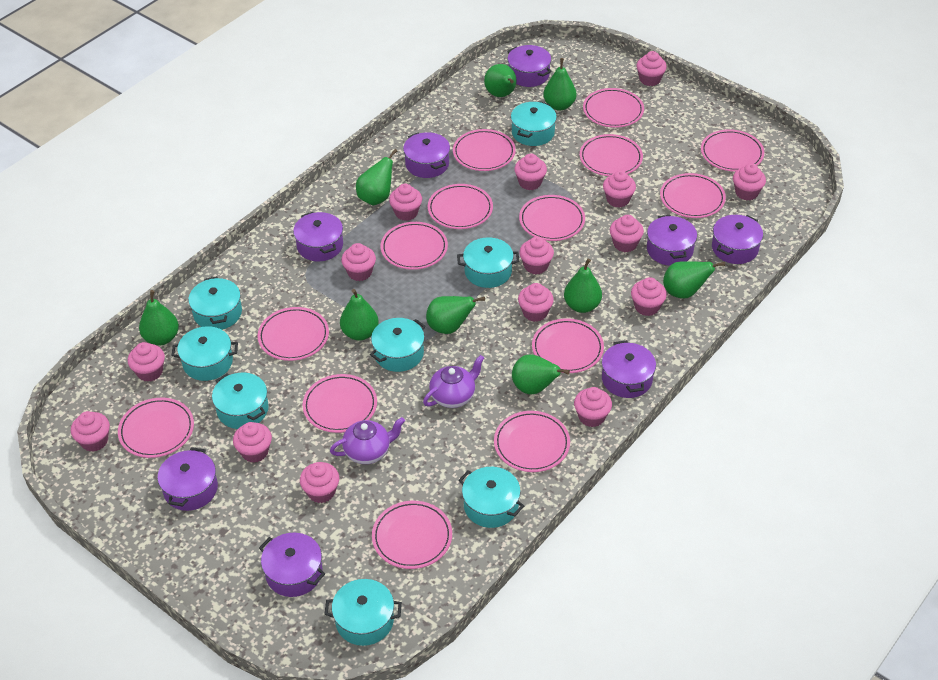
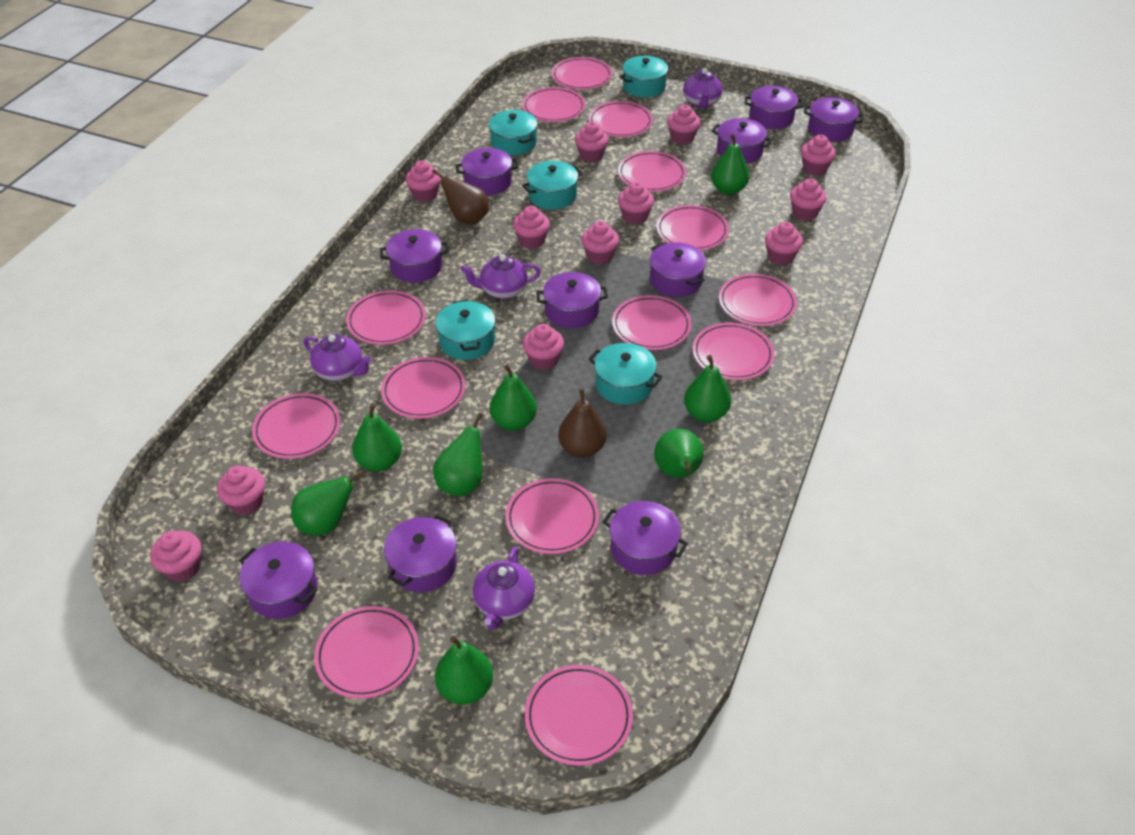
brown pear: 0 -> 2
green pear: 9 -> 8
pink cupcake: 15 -> 12
purple pot: 8 -> 10
purple teapot: 2 -> 4
turquoise pot: 8 -> 5

